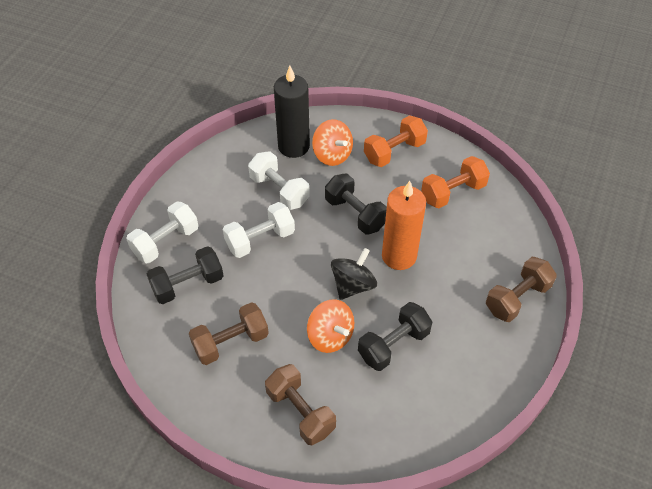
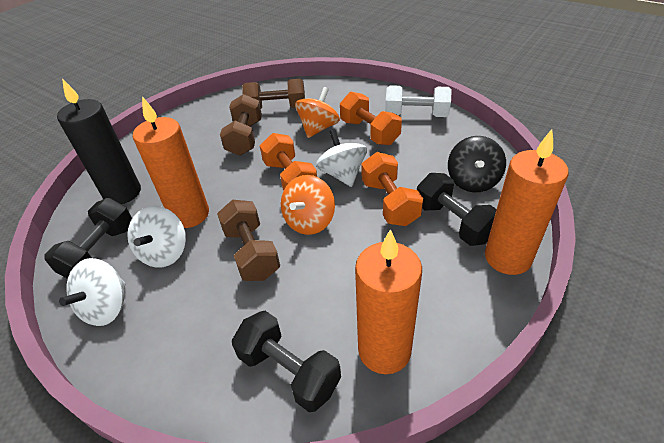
orange candle: 1 -> 3
orange dumbbell: 2 -> 3
white dumbbell: 3 -> 1
white spinning top: 0 -> 3

